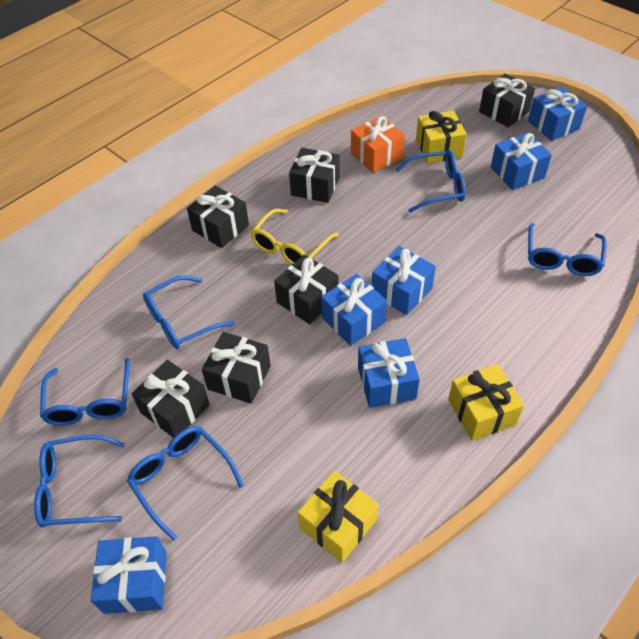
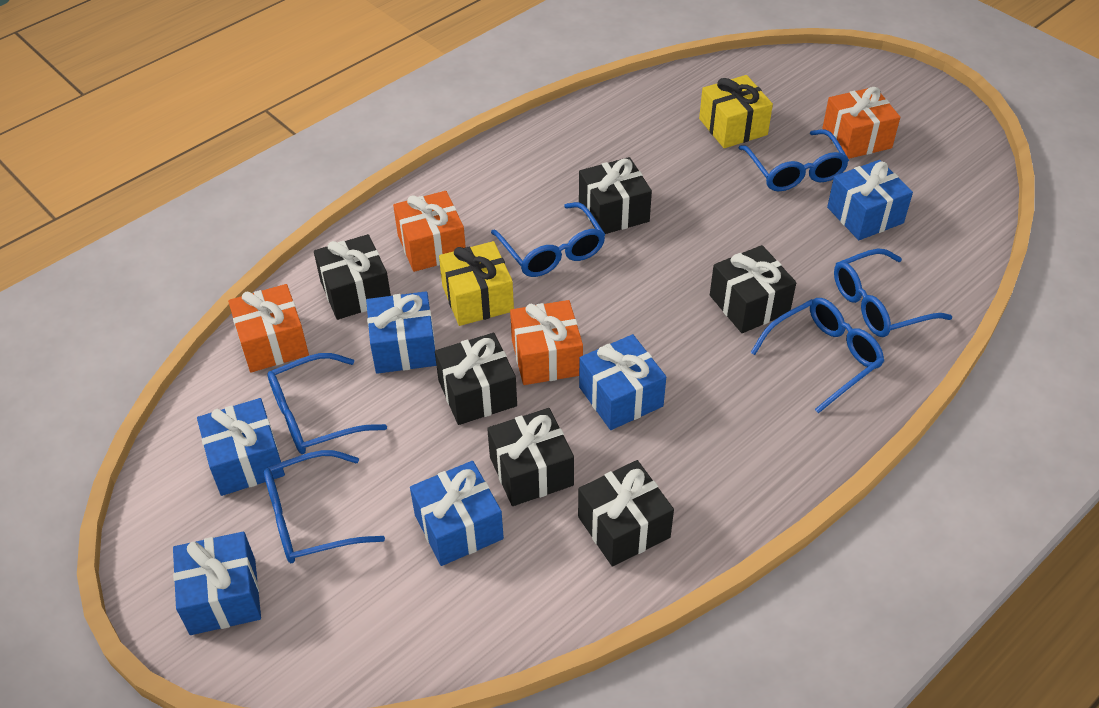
orange gift: 1 -> 4
yellow gift: 3 -> 2
yellow glasses: 1 -> 0

